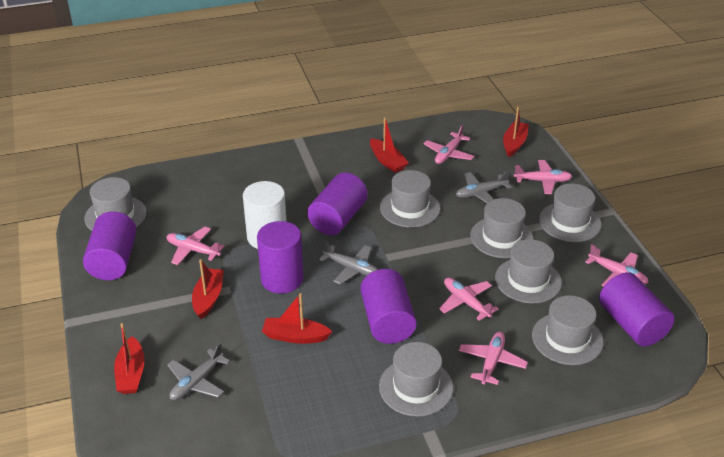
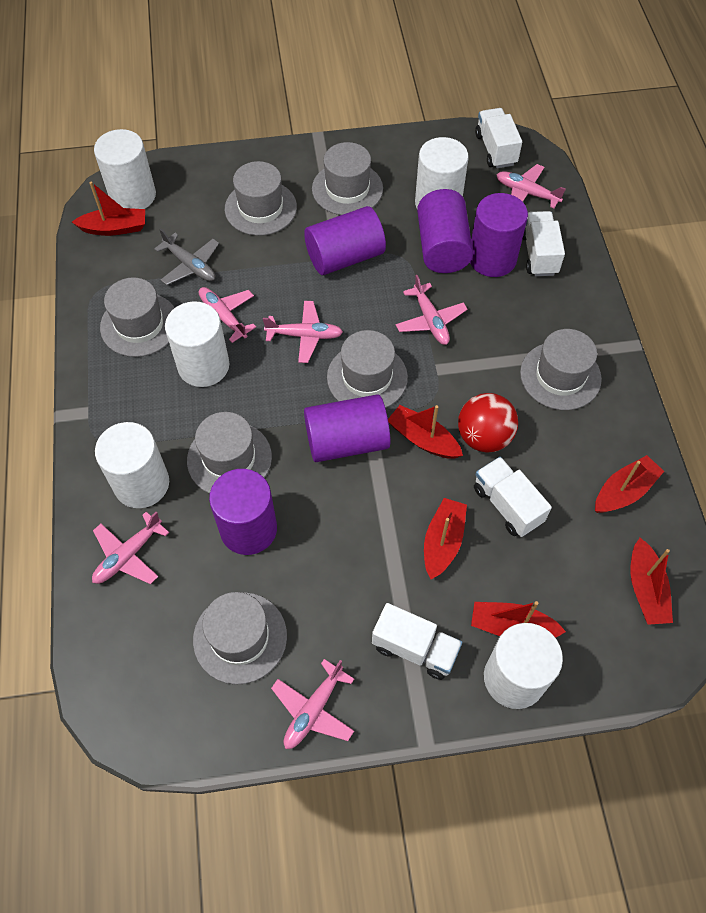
grey plane: 3 -> 1
red ball: 0 -> 1
red boat: 5 -> 6
white cylinder: 1 -> 5
white truck: 0 -> 4

